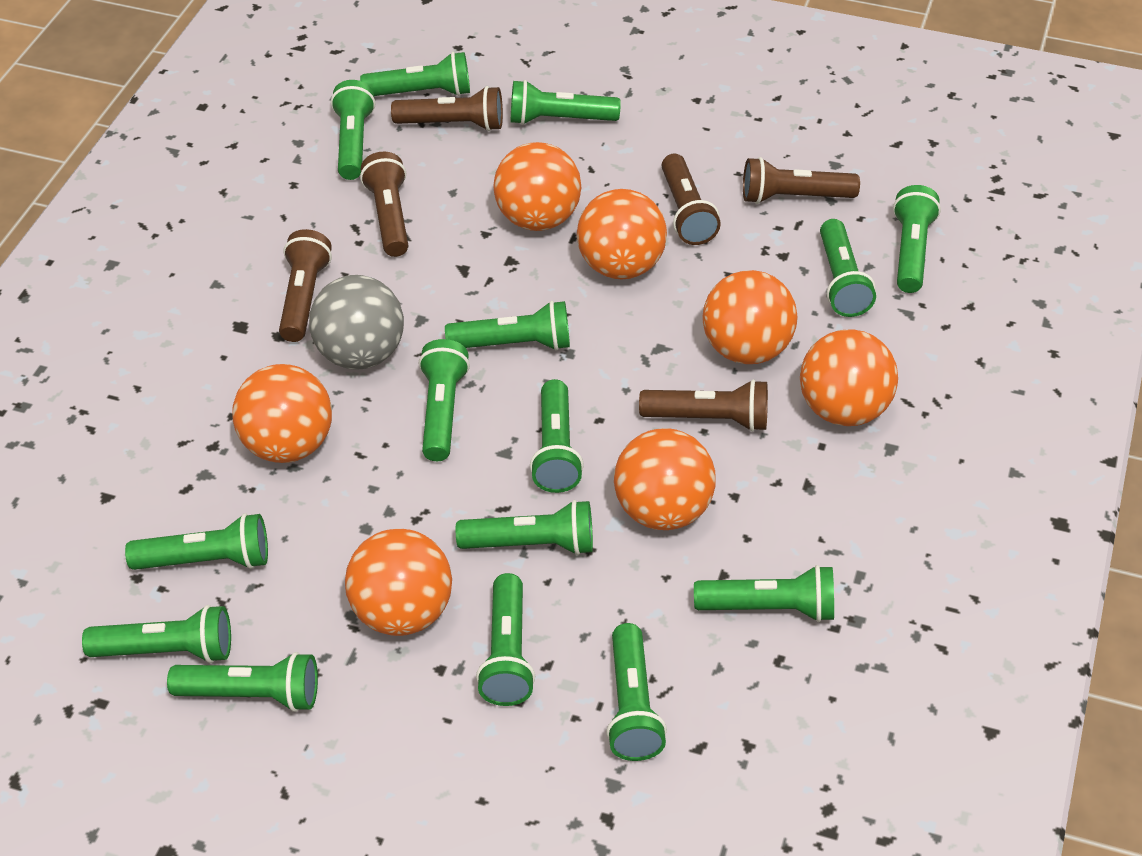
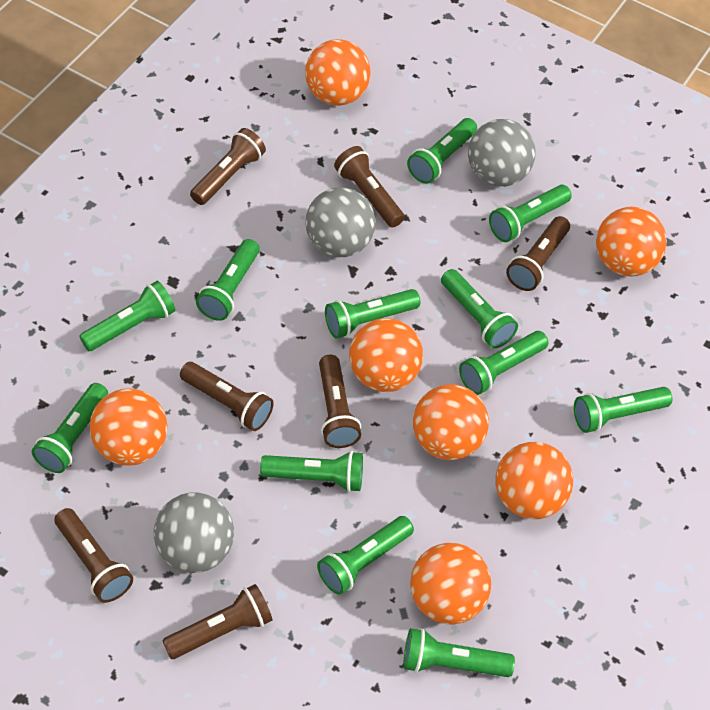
brown flashlight: 6 -> 7
green flashlight: 15 -> 12
grey ball: 1 -> 3

